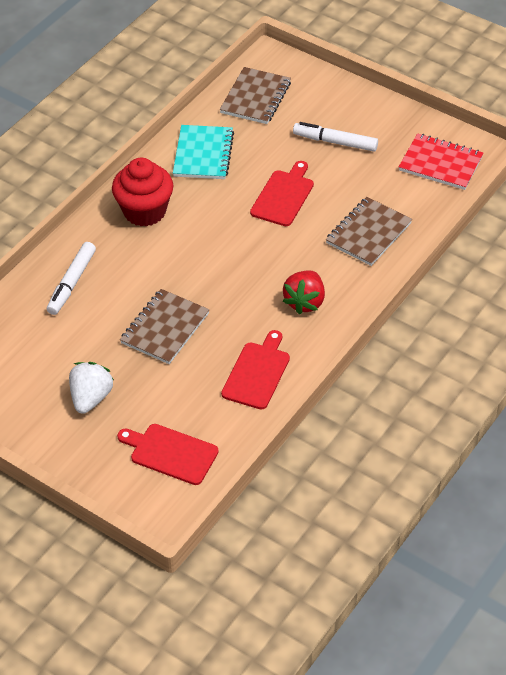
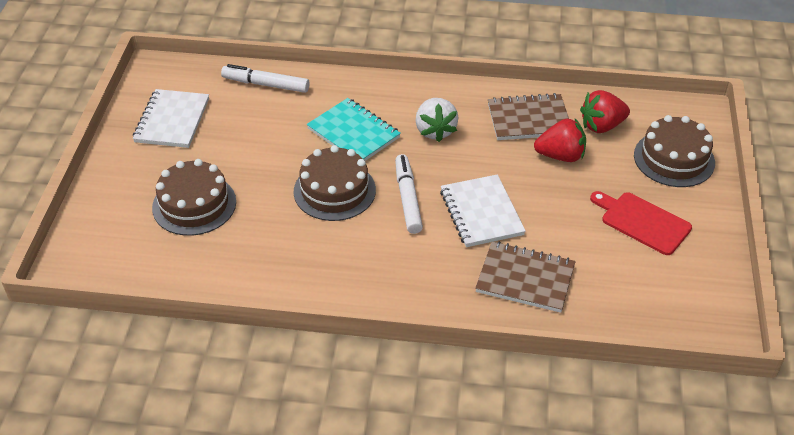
brown cake: 0 -> 3
brown notebook: 3 -> 2
red cupcake: 1 -> 0
red cutting board: 3 -> 1
red notebook: 1 -> 0
red strawberry: 1 -> 2
white notebook: 0 -> 2

